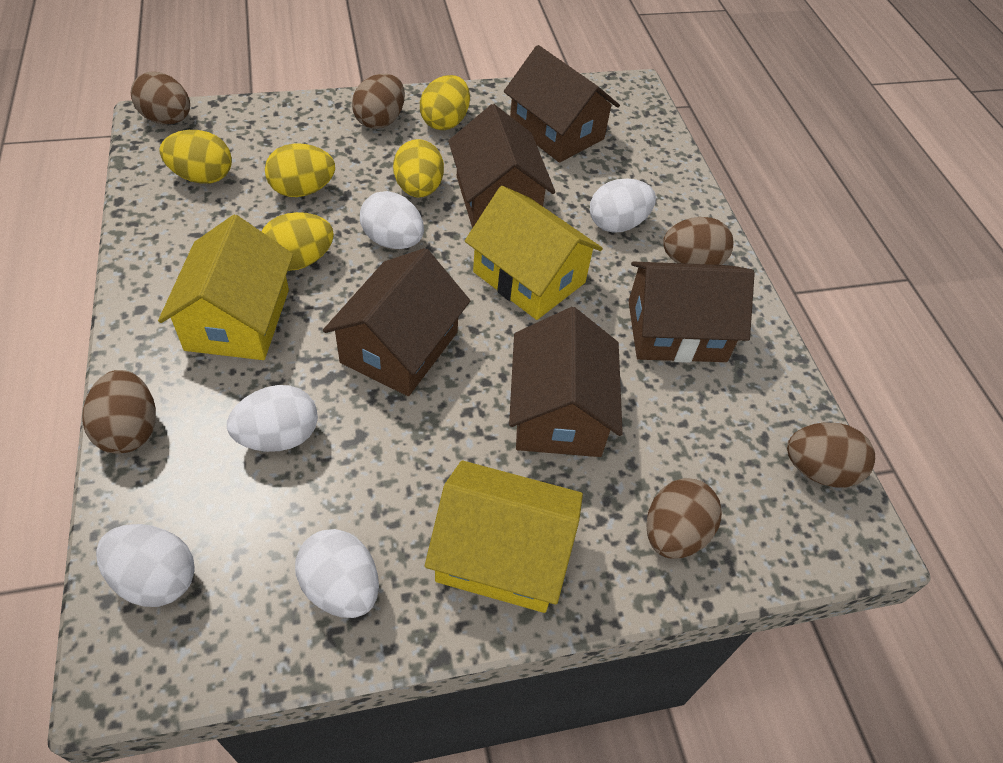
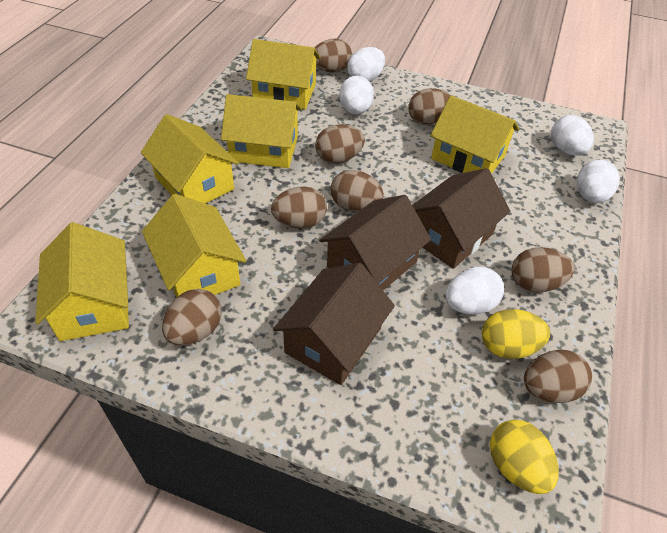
brown egg: 6 -> 8
brown house: 5 -> 3
yellow egg: 5 -> 2
yellow house: 3 -> 6

